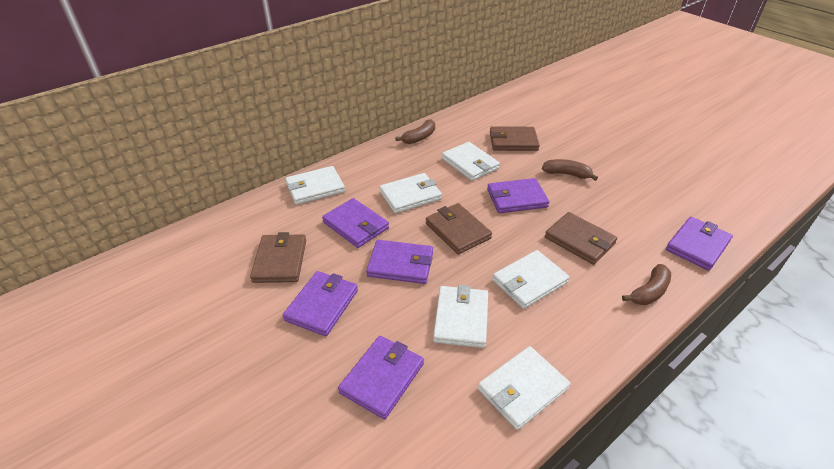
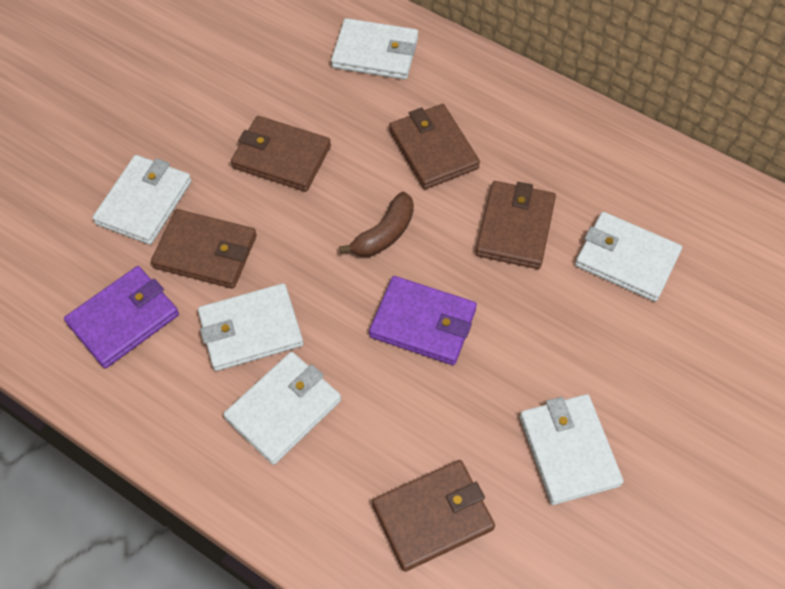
brown banana: 3 -> 1
brown wallet: 4 -> 5
purple wallet: 6 -> 2

